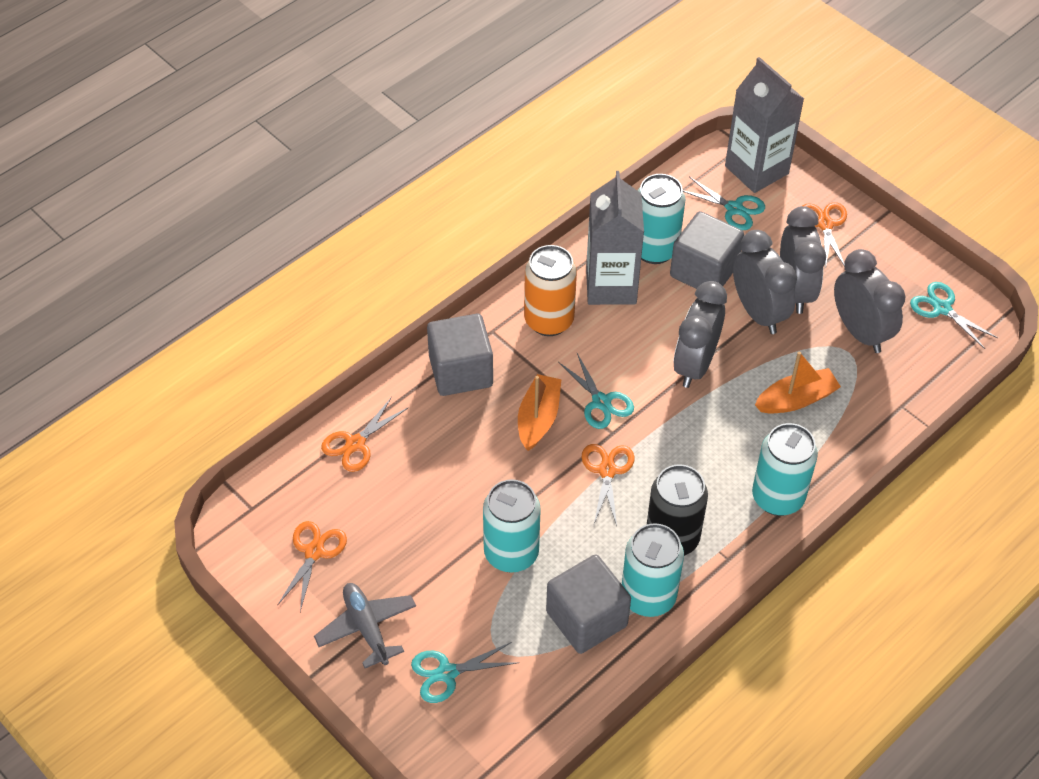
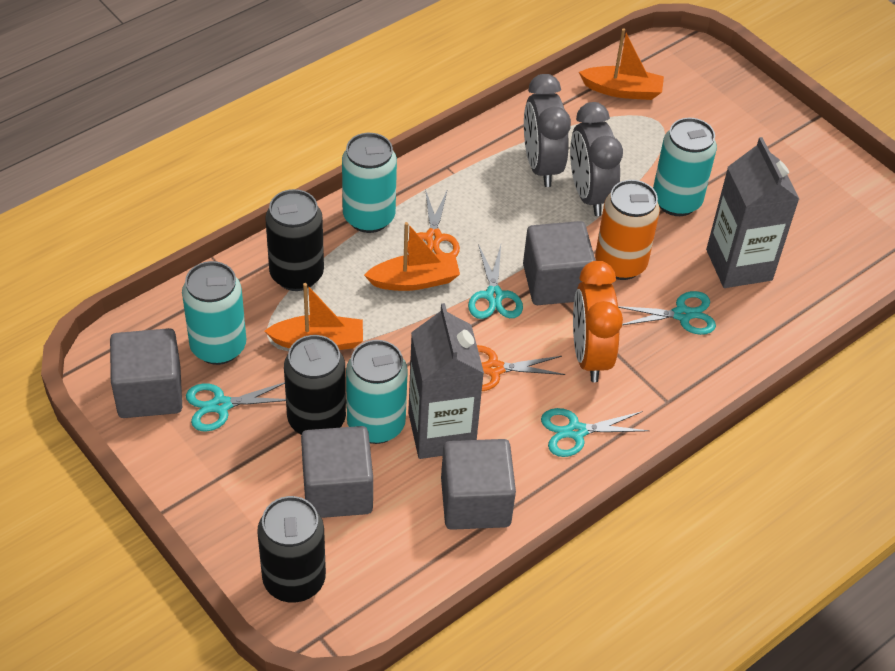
black can: 1 -> 3
grey clock: 4 -> 2
grey cube: 3 -> 4
grey plane: 1 -> 0
orange boat: 2 -> 3
orange clock: 0 -> 1
orange scissors: 4 -> 2

